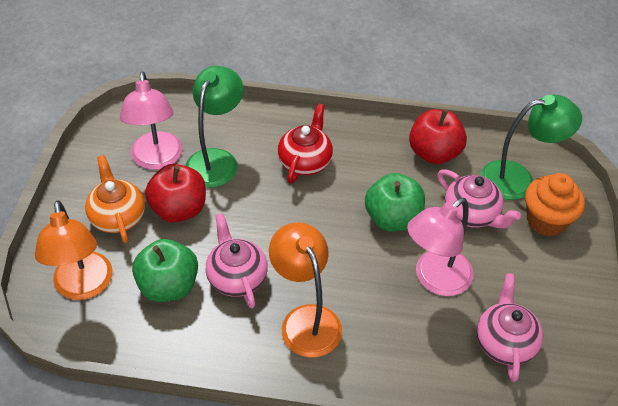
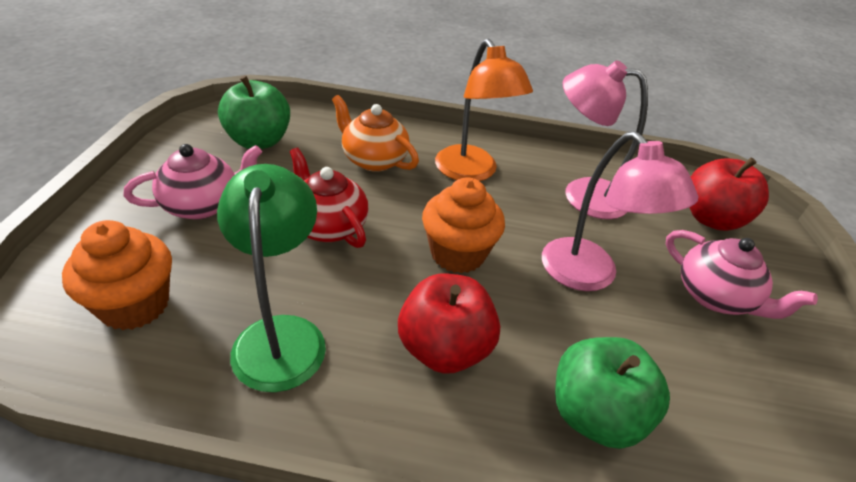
green lamp: 2 -> 1
orange cupcake: 1 -> 2
orange lamp: 2 -> 1
pink teapot: 3 -> 2

